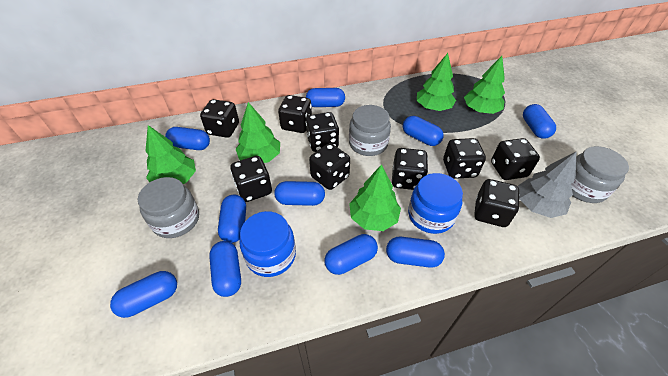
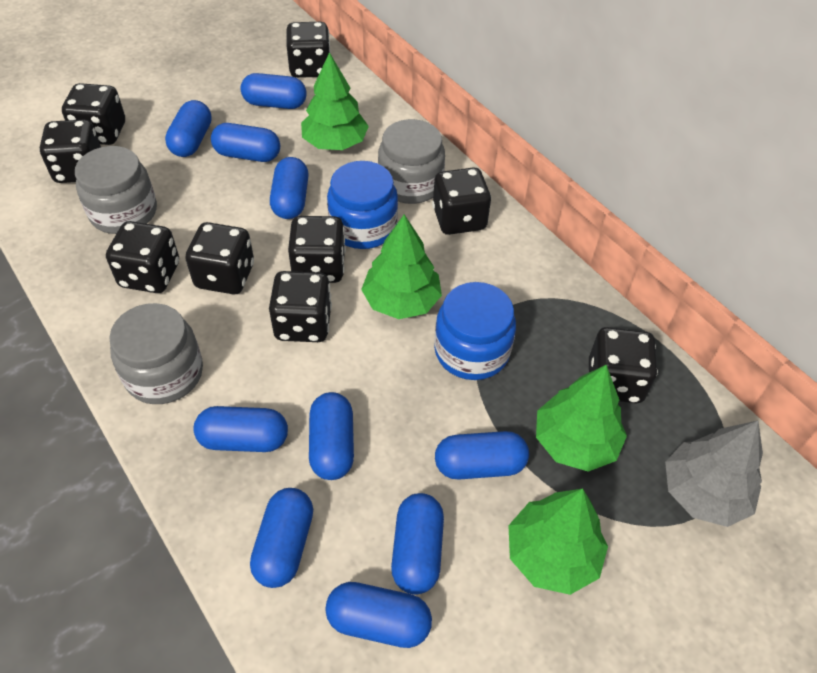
green tree: 5 -> 4

